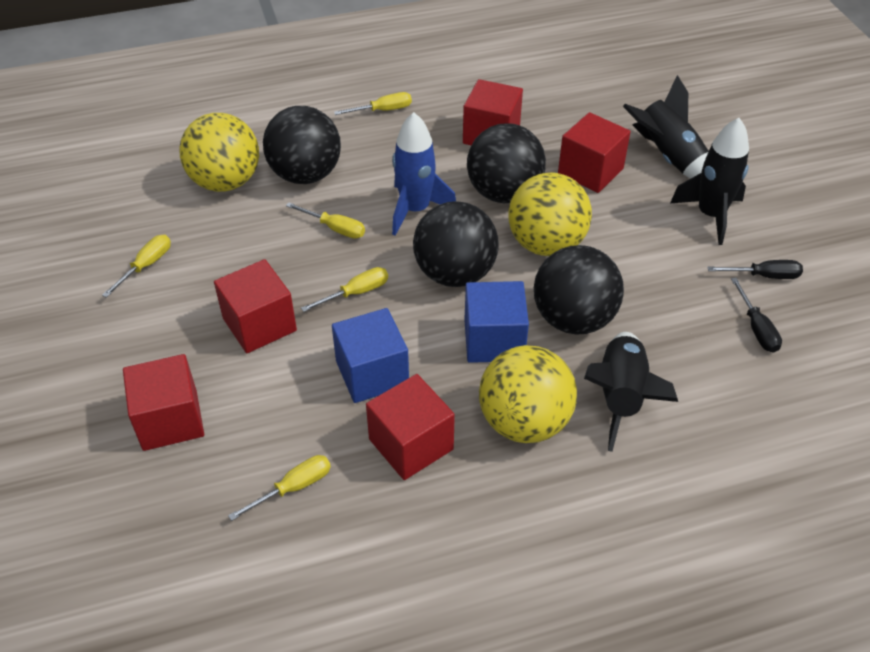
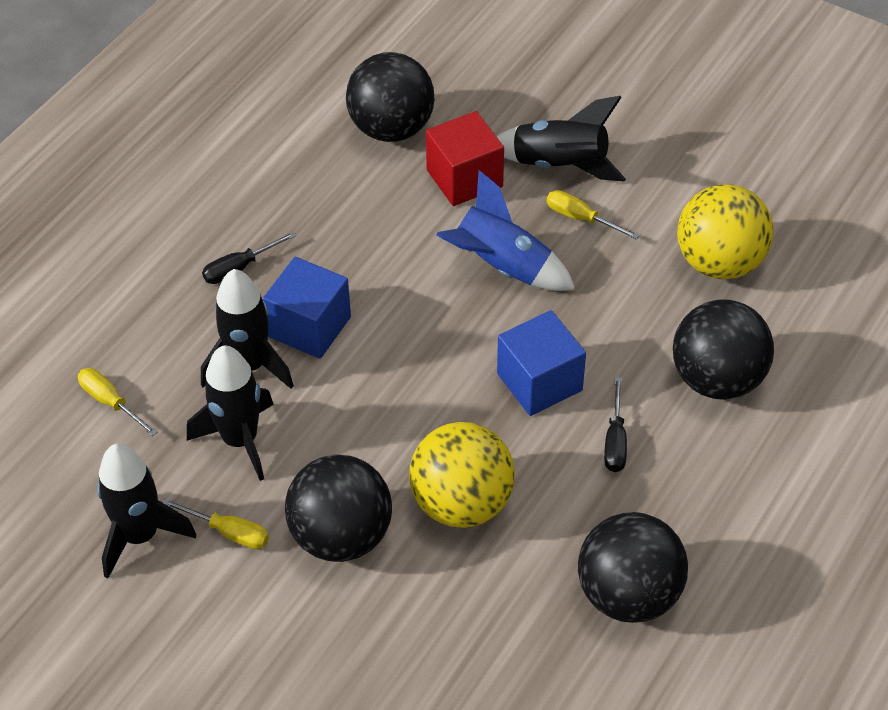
black rocket: 3 -> 4
red cube: 5 -> 1
yellow ball: 3 -> 2
yellow screwdriver: 5 -> 3

